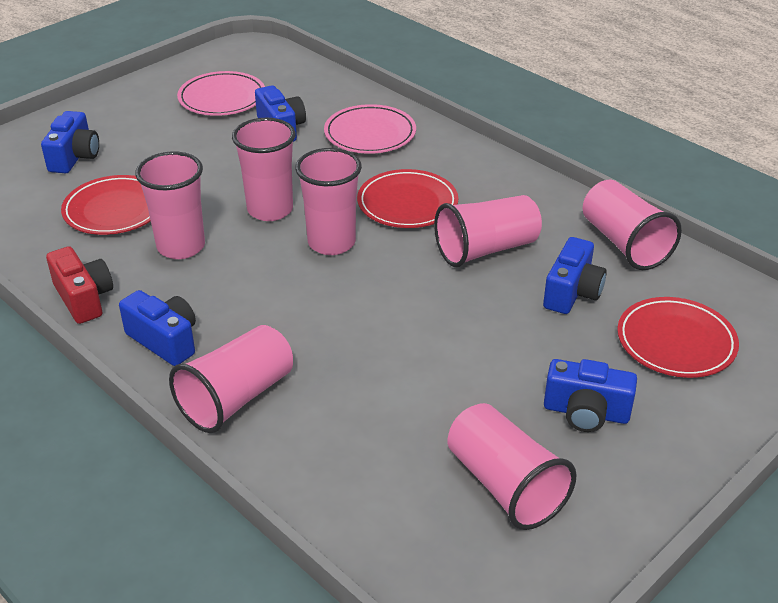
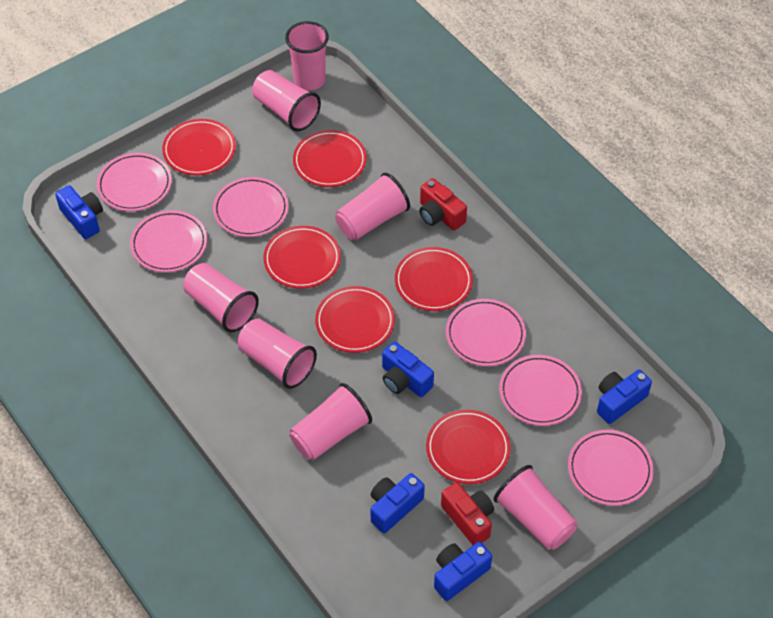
pink plate: 2 -> 6
red camera: 1 -> 2
red plate: 3 -> 6

